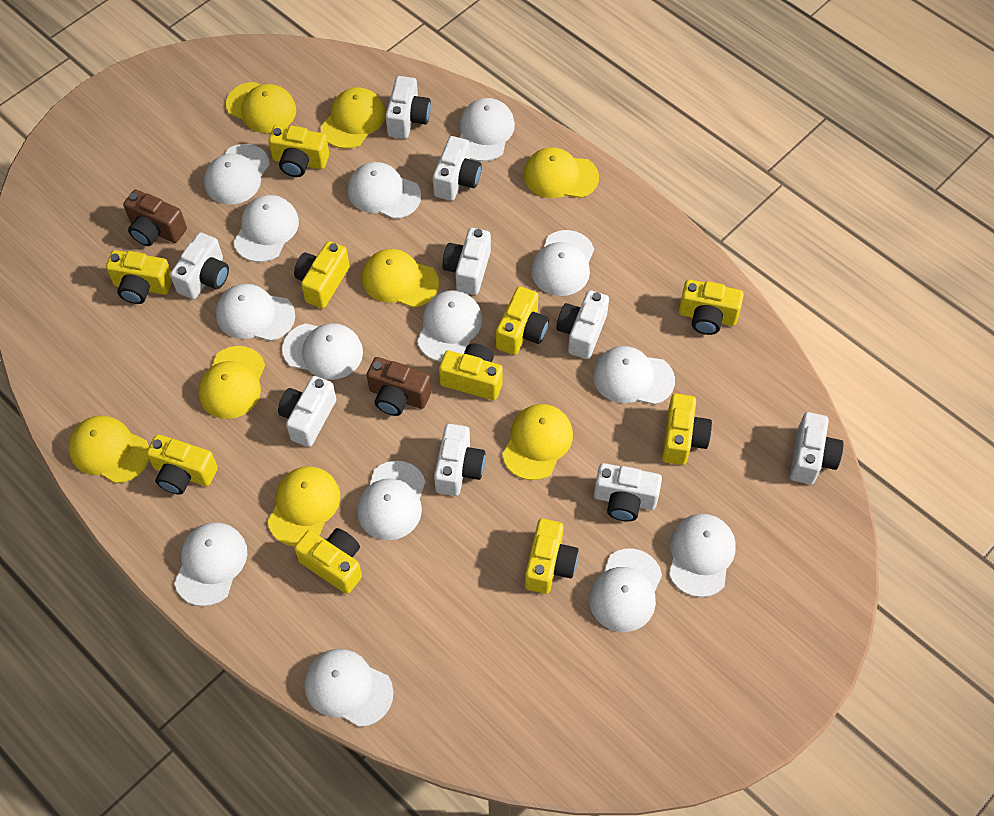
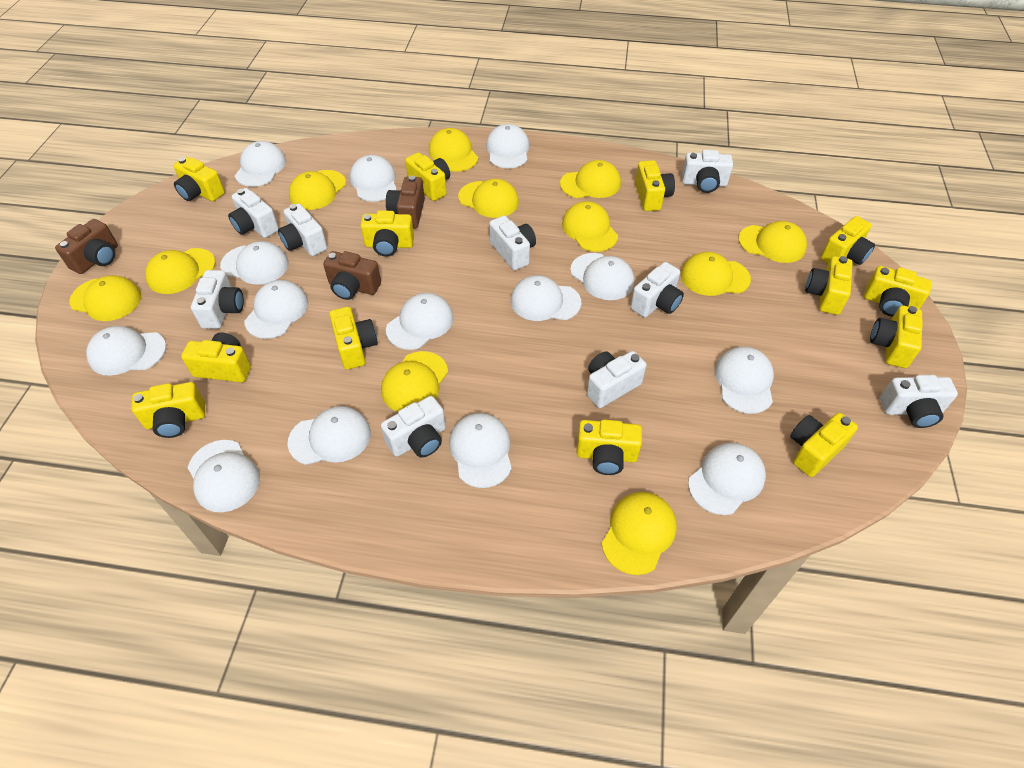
brown camera: 2 -> 3
yellow camera: 10 -> 13
yellow cap: 8 -> 11

